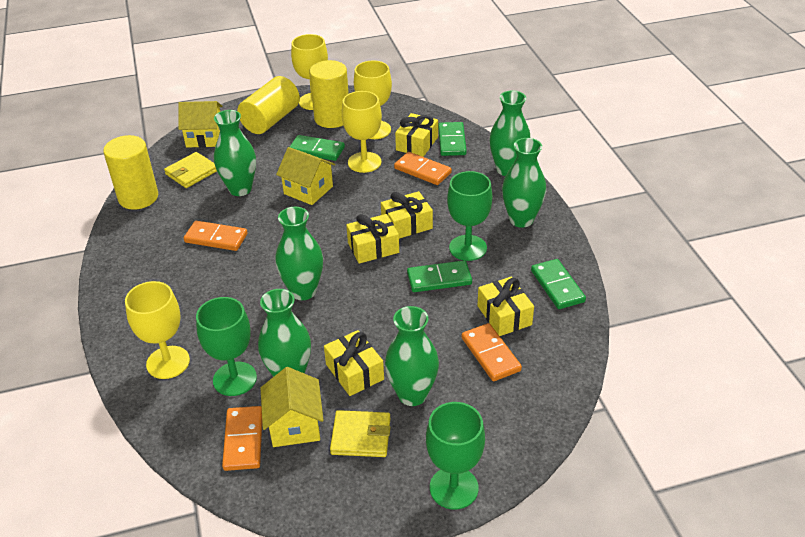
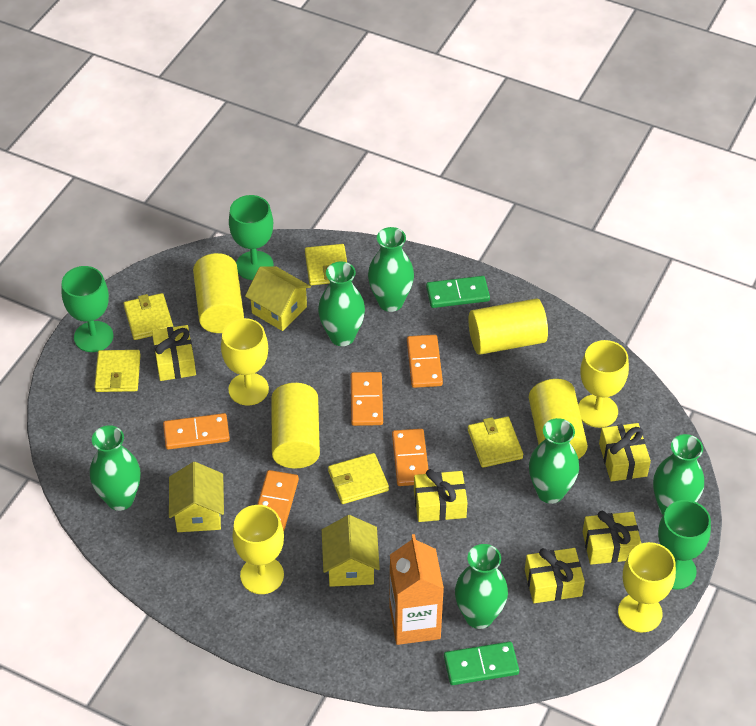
green domino: 4 -> 2
orange carton: 0 -> 1
orange domino: 4 -> 5
yellow cylinder: 3 -> 4
yellow wallet: 2 -> 5

